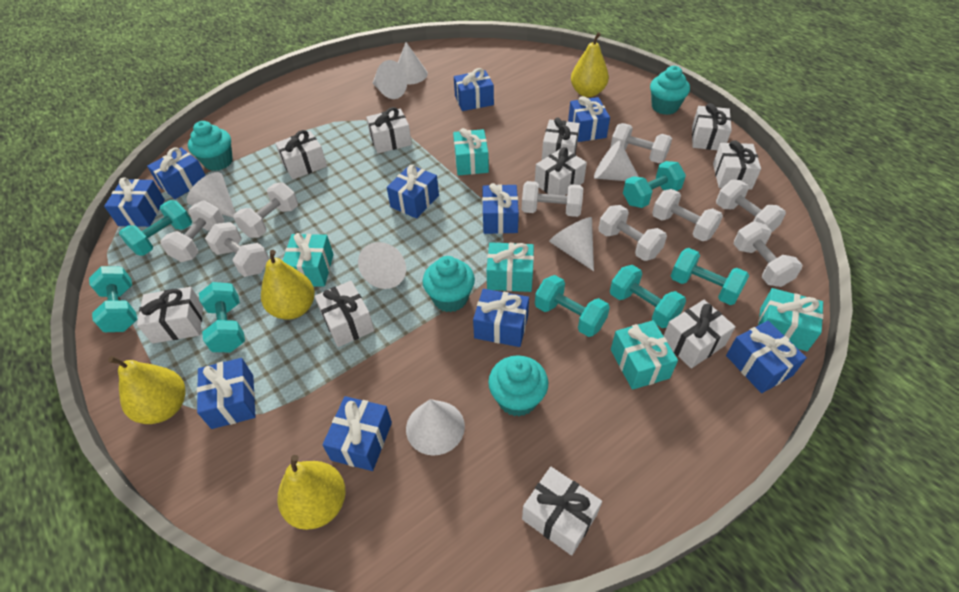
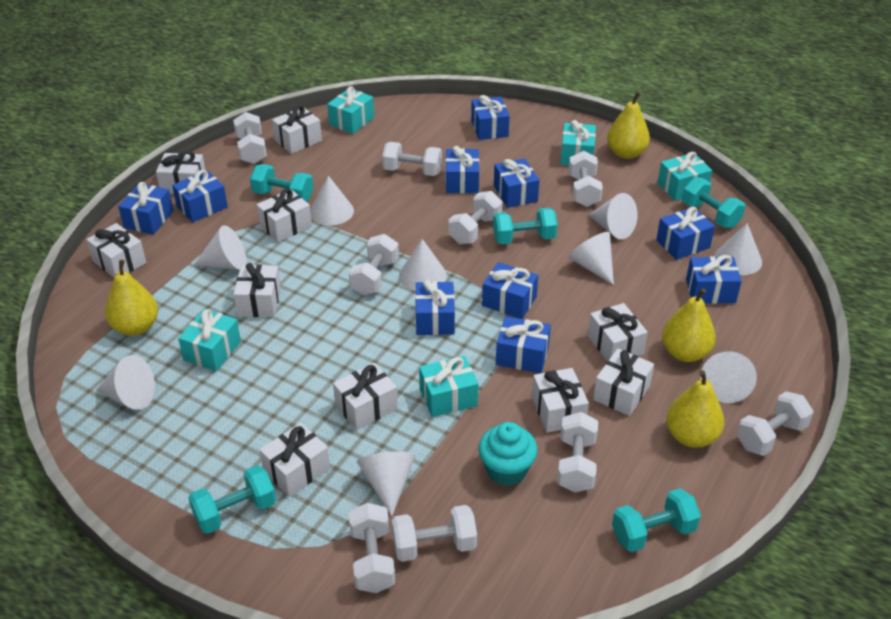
turquoise cupcake: 4 -> 1
turquoise dumbbell: 7 -> 5
white cone: 7 -> 9

